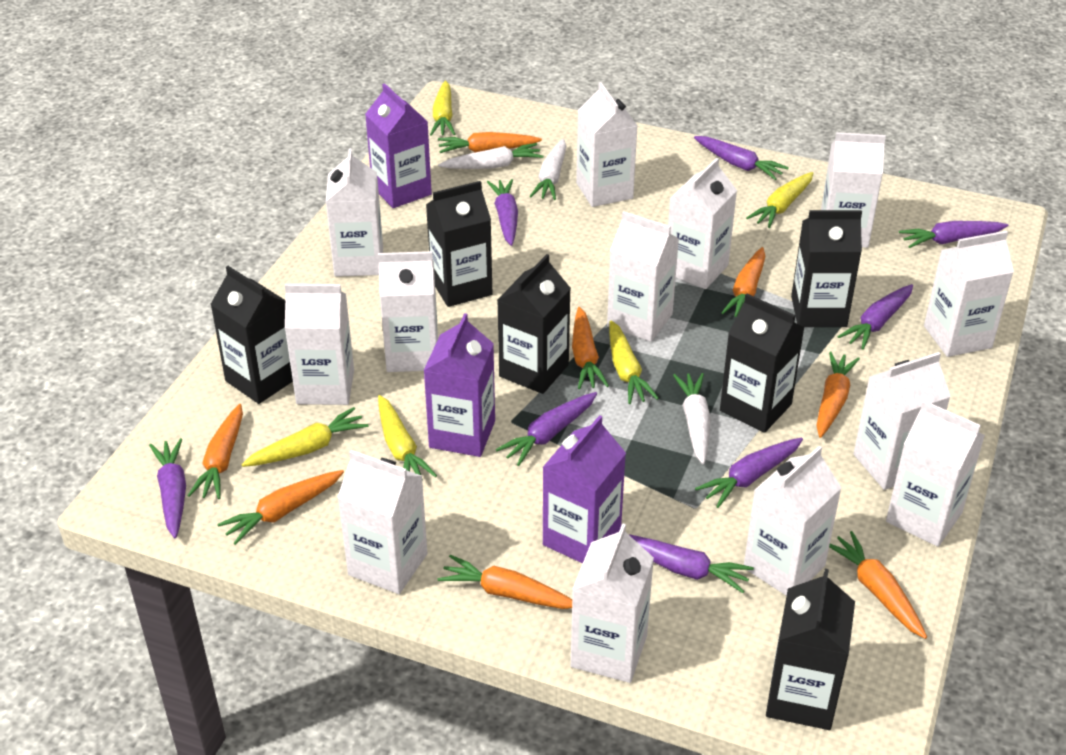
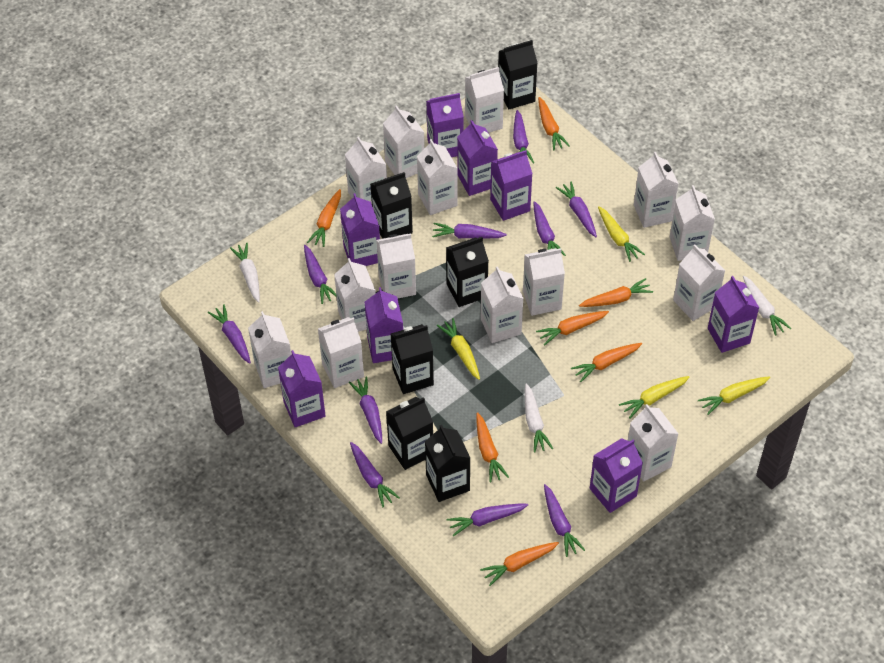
orange carrot: 8 -> 7
purple carrot: 8 -> 10
purple carton: 3 -> 8
white carton: 13 -> 14
yellow carrot: 5 -> 4

